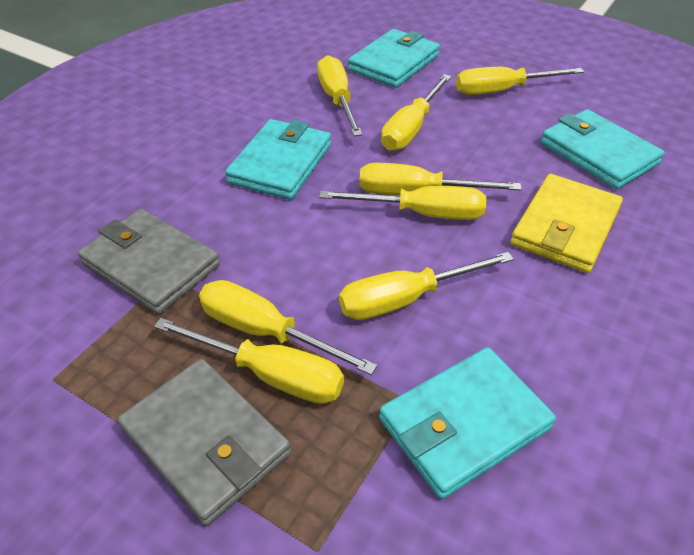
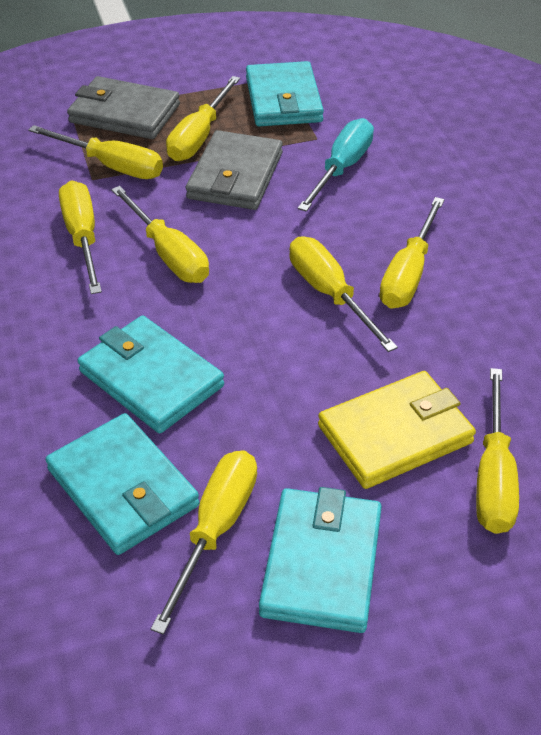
turquoise screwdriver: 0 -> 1

